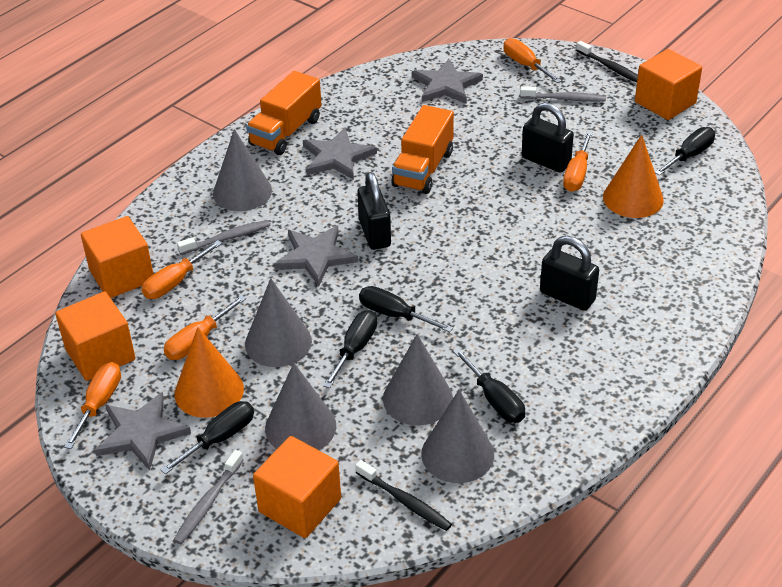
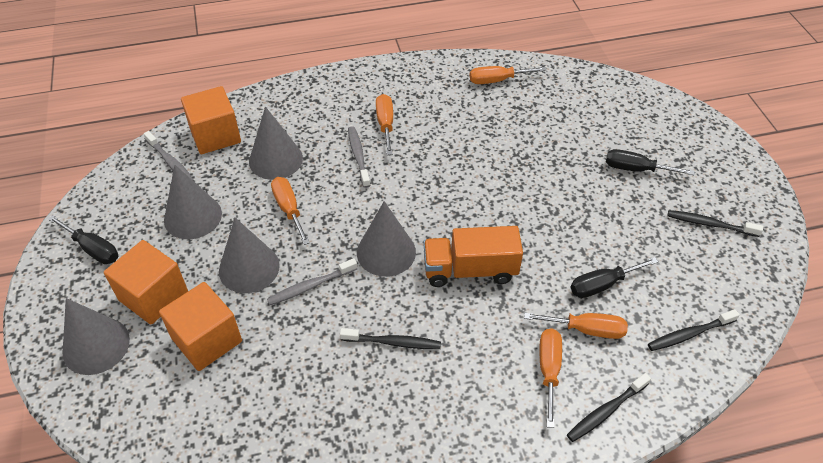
black padlock: 3 -> 0
black screwdriver: 5 -> 3
black toothbrush: 2 -> 4
grey star: 4 -> 0
orange cone: 2 -> 0
orange cube: 4 -> 3
orange truck: 2 -> 1

